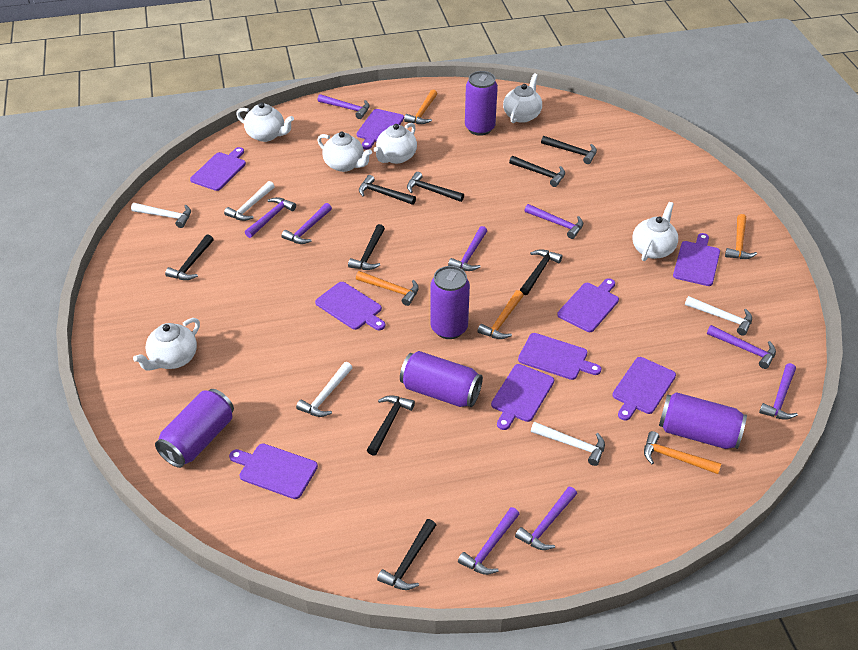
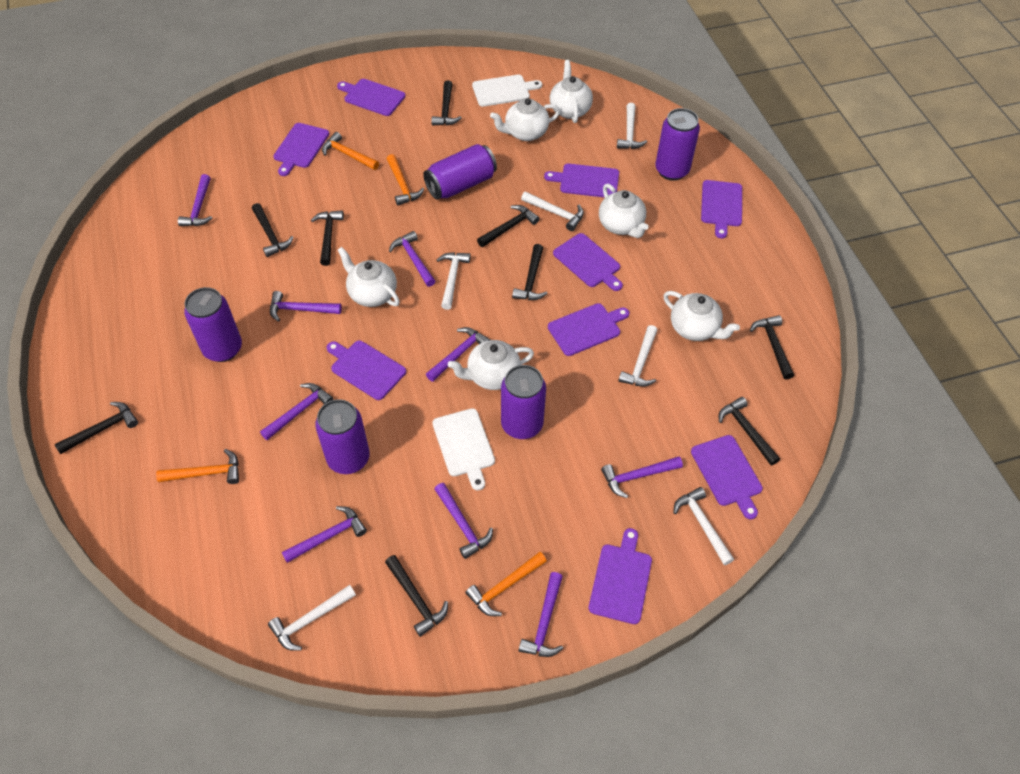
orange hammer: 5 -> 4
white cutting board: 0 -> 2
white hammer: 5 -> 6

